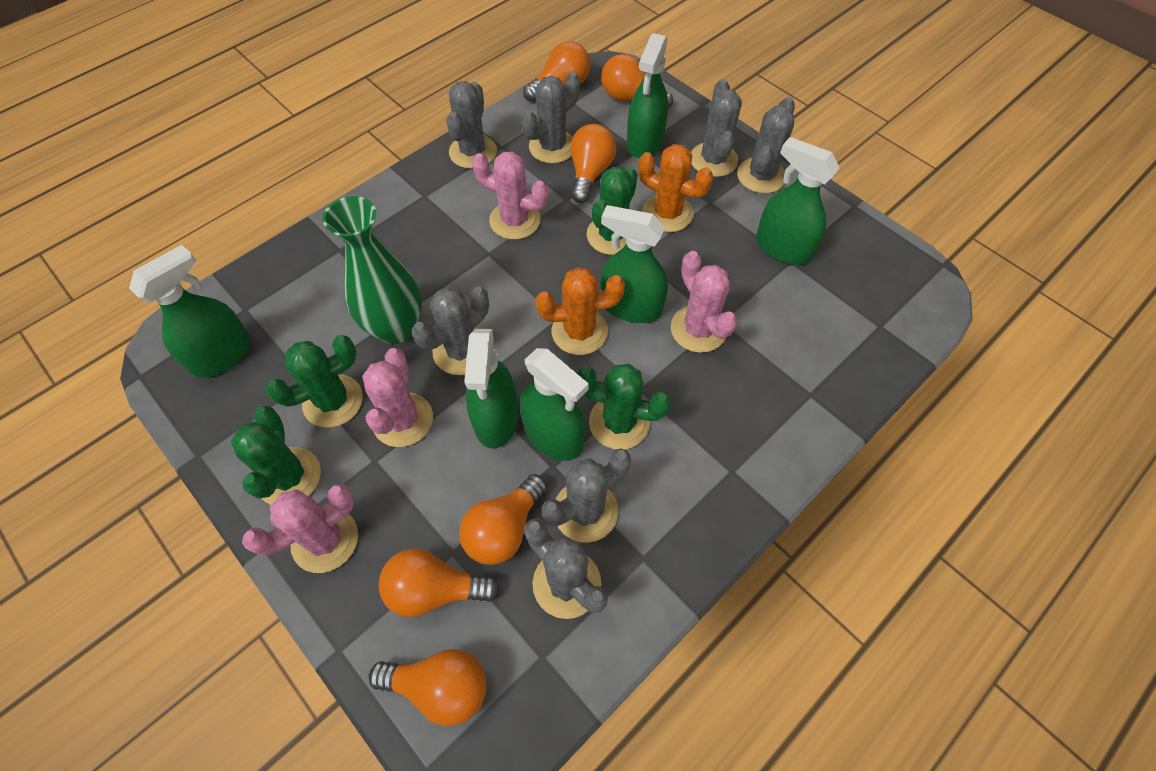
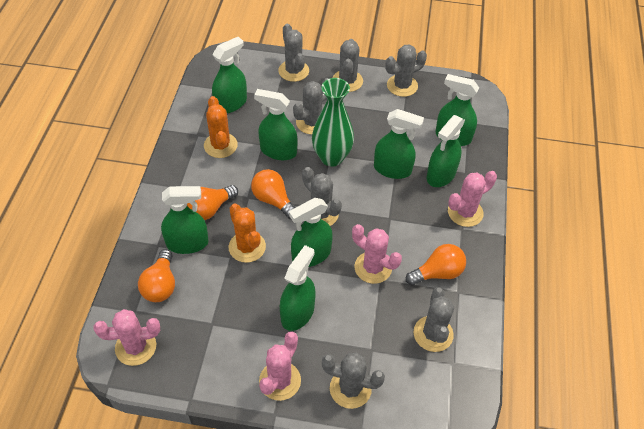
green cactus: 4 -> 0
green spray bottle: 6 -> 8
orange light bulb: 6 -> 4

